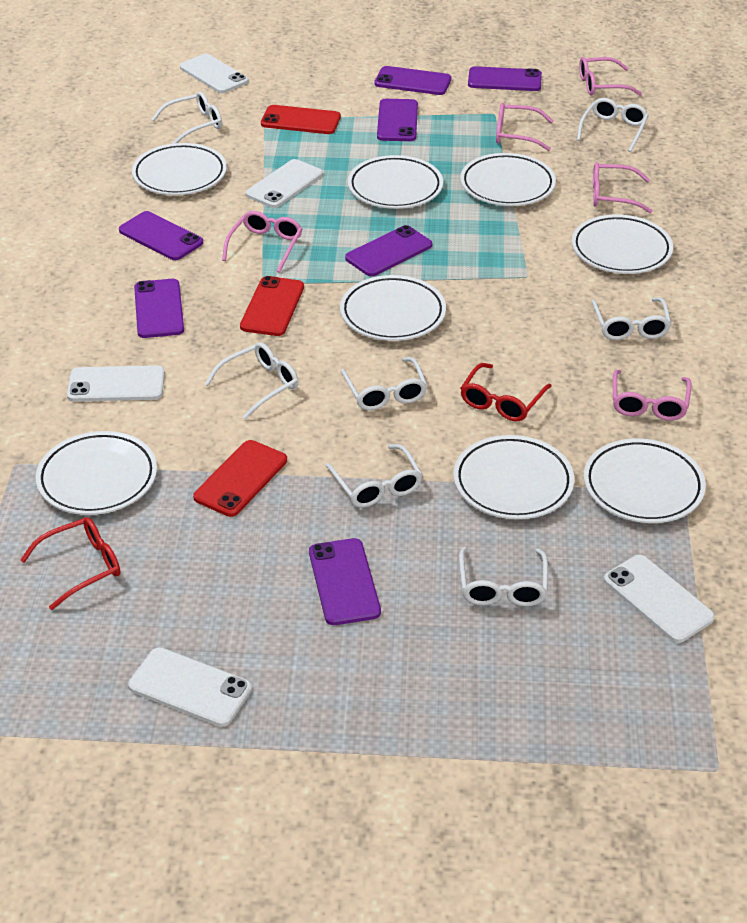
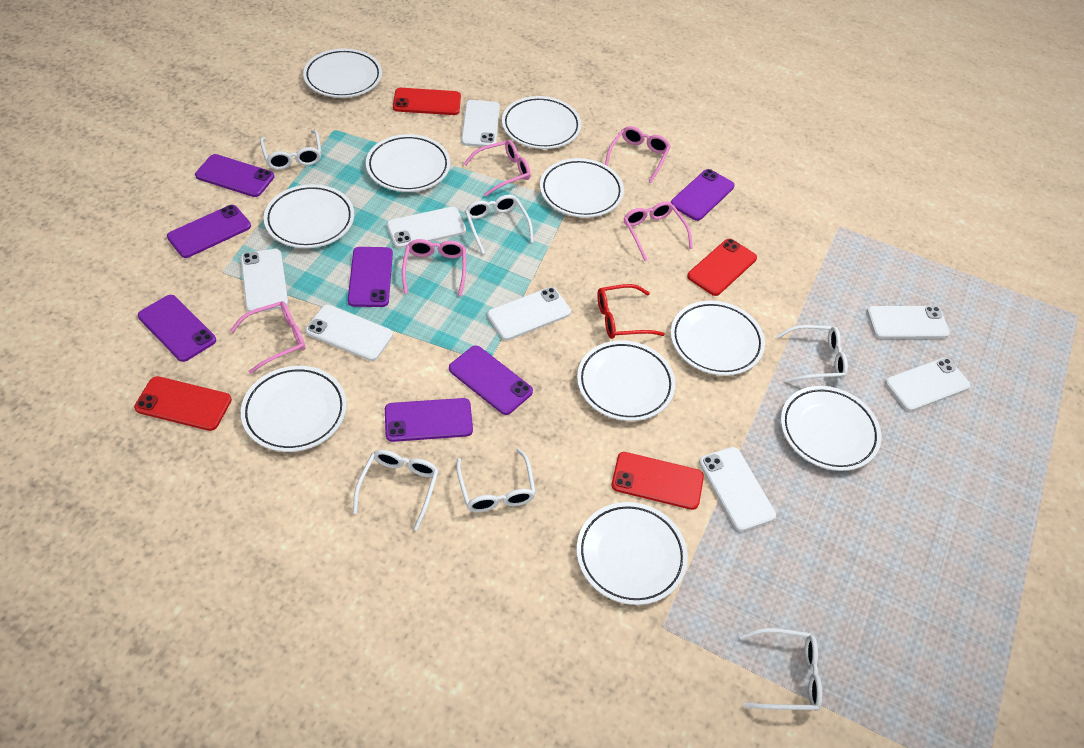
red glasses: 2 -> 1
red phone: 3 -> 4
white glasses: 7 -> 6
white phone: 5 -> 8
white plate: 8 -> 10

